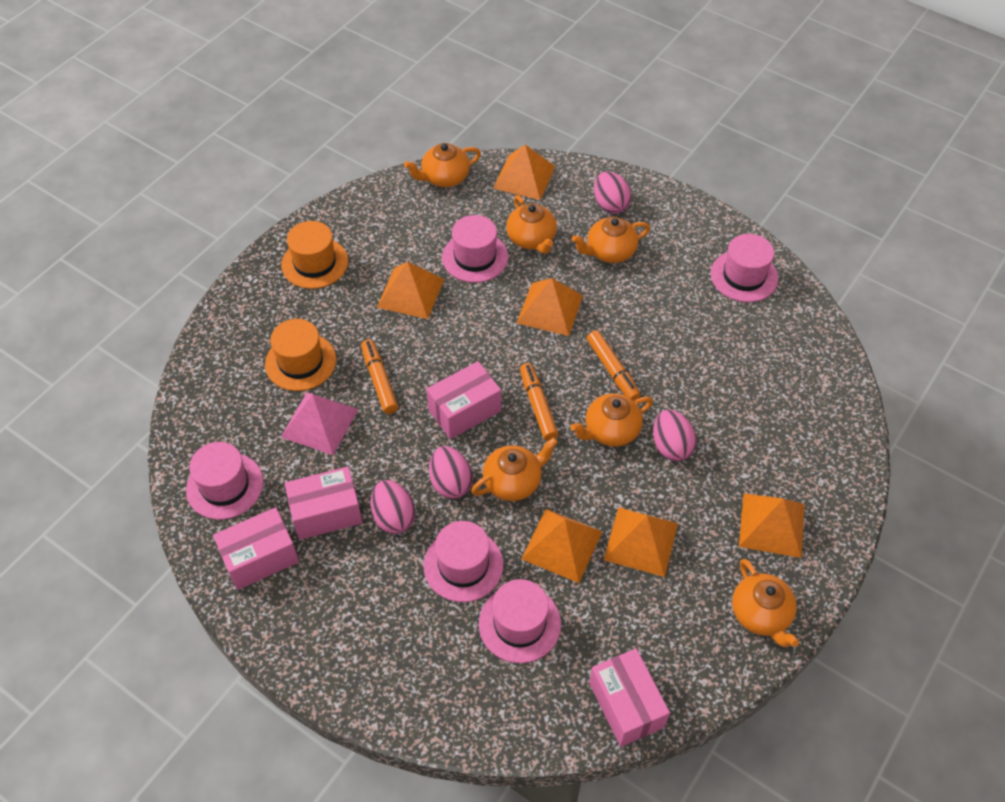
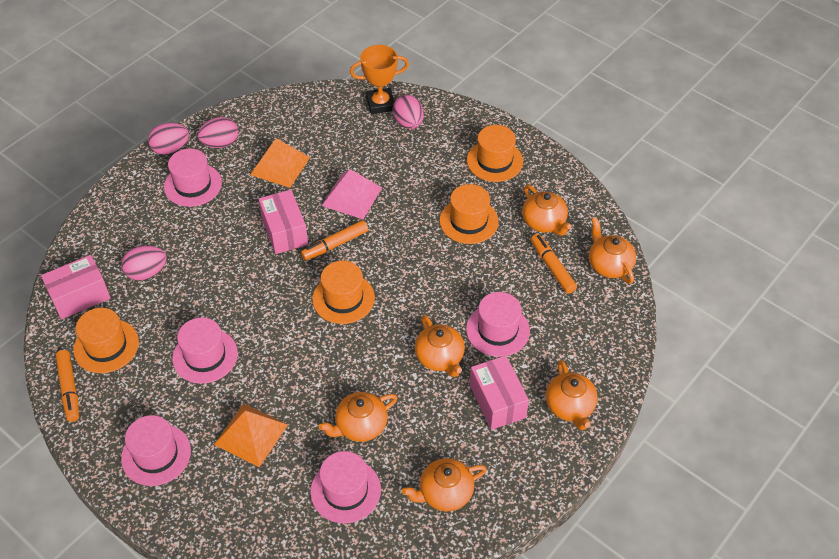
orange hat: 2 -> 4
orange pyramid: 6 -> 2
orange trophy: 0 -> 1
pink box: 4 -> 3

